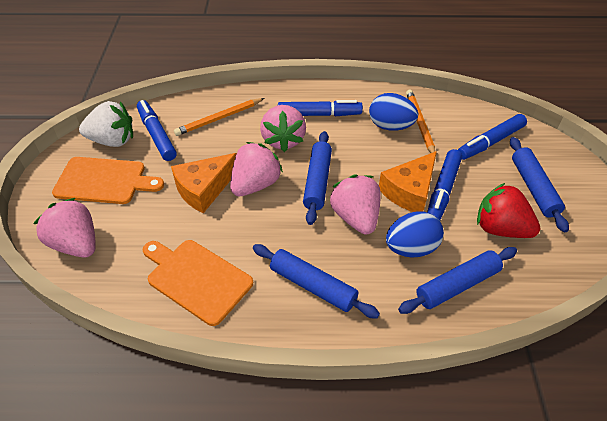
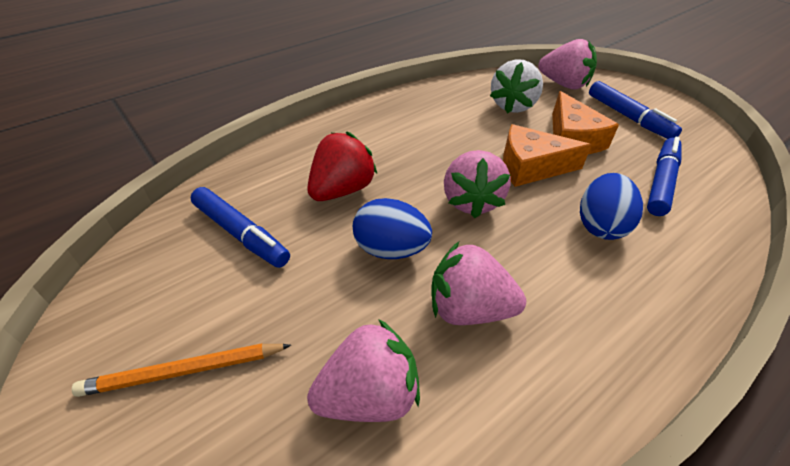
blue marker: 4 -> 3
blue rolling pin: 4 -> 0
orange cutting board: 2 -> 0
orange pencil: 2 -> 1

